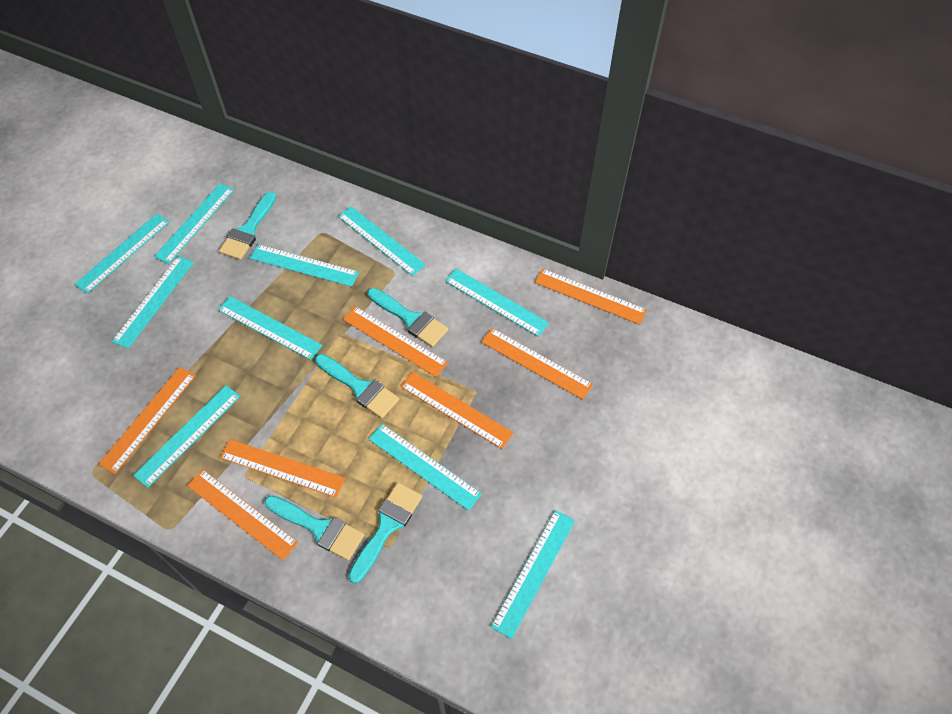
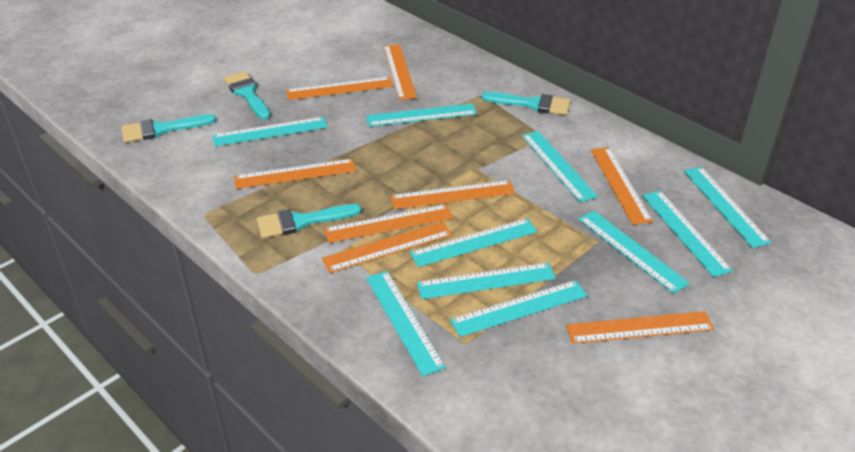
orange ruler: 7 -> 8
turquoise brush: 5 -> 4

